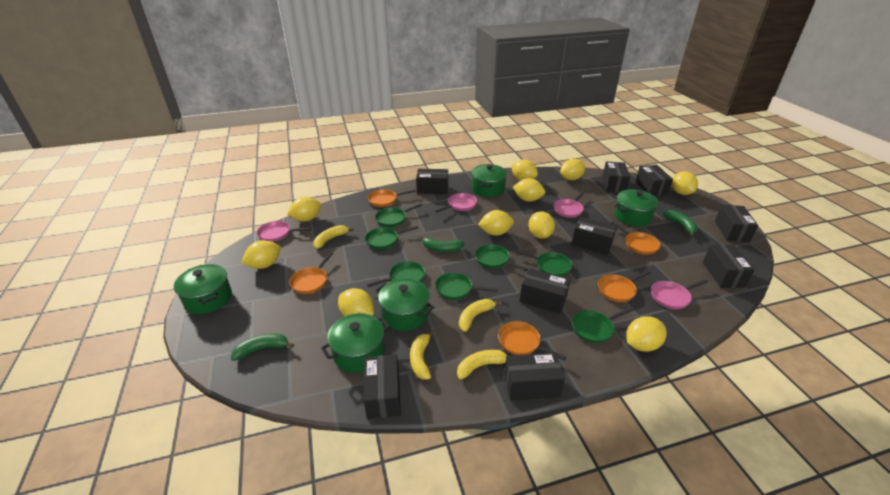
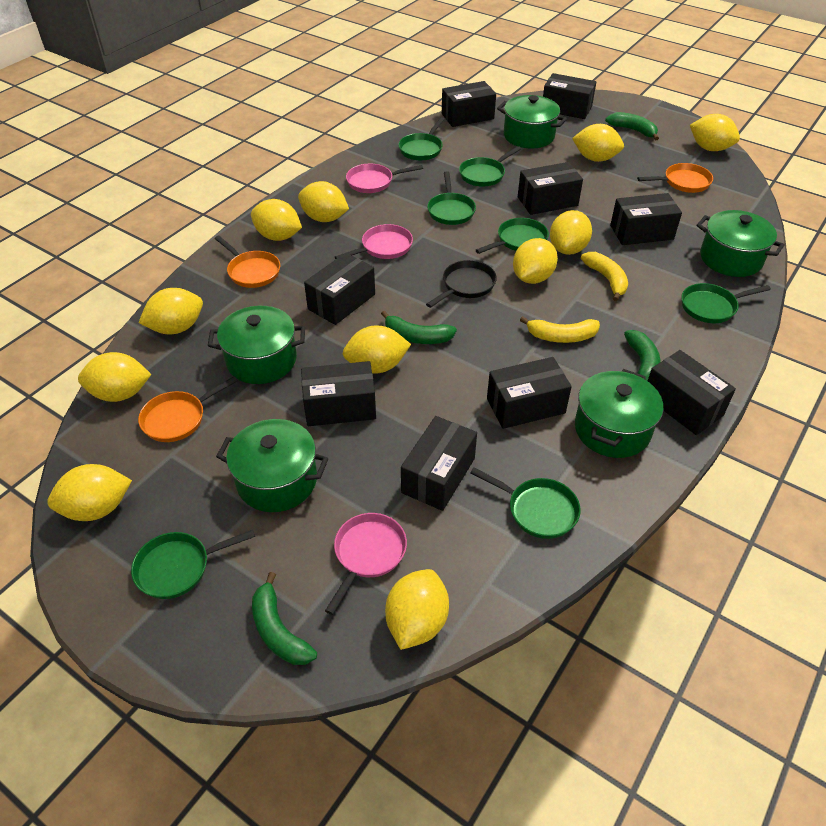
black pan: 0 -> 1
green banana: 3 -> 4
orange pan: 5 -> 3
pink pan: 4 -> 3
yellow banana: 4 -> 2
yellow lemon: 10 -> 11

